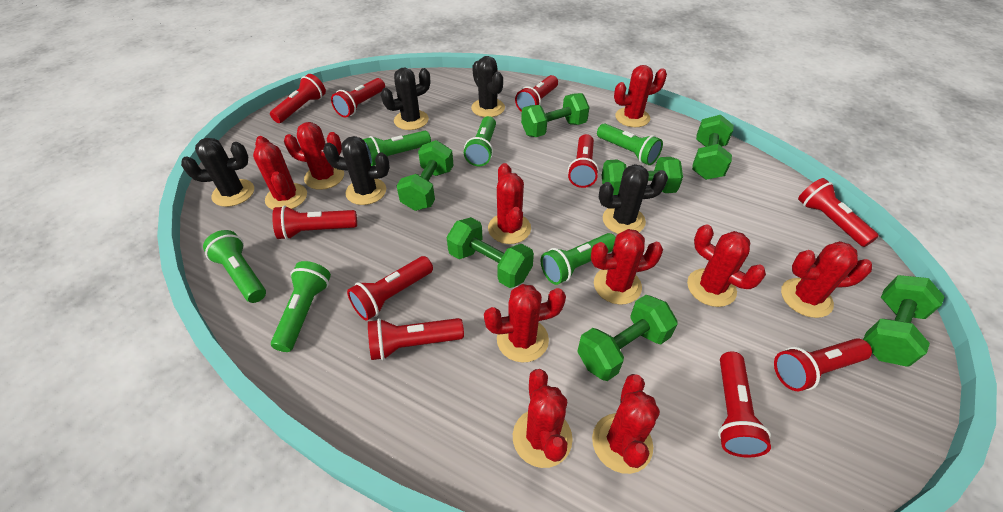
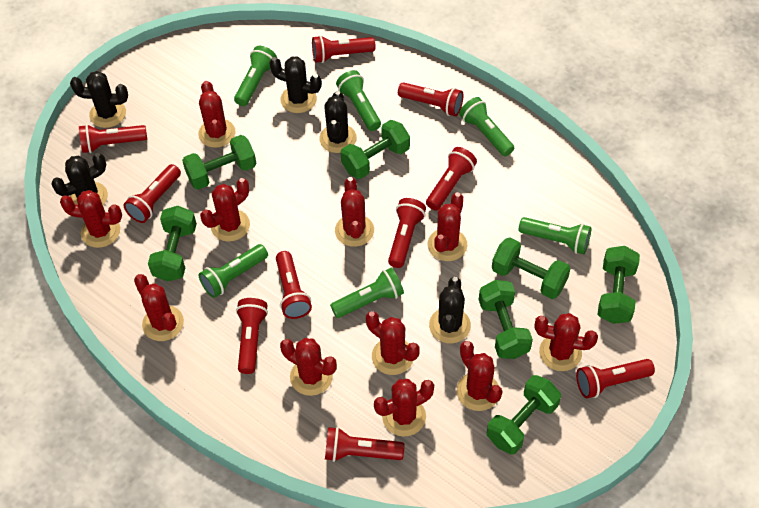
red cactus: 10 -> 11

